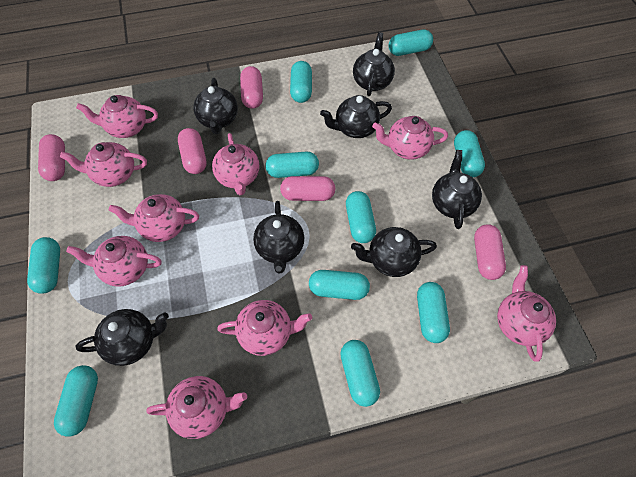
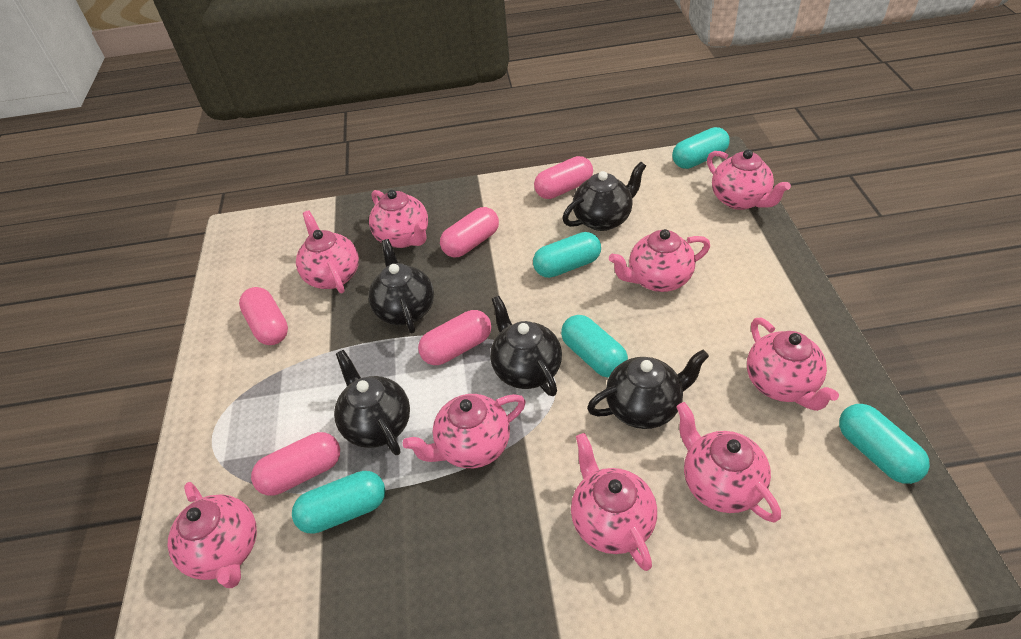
black teapot: 7 -> 5
turquoise capsule: 10 -> 5

